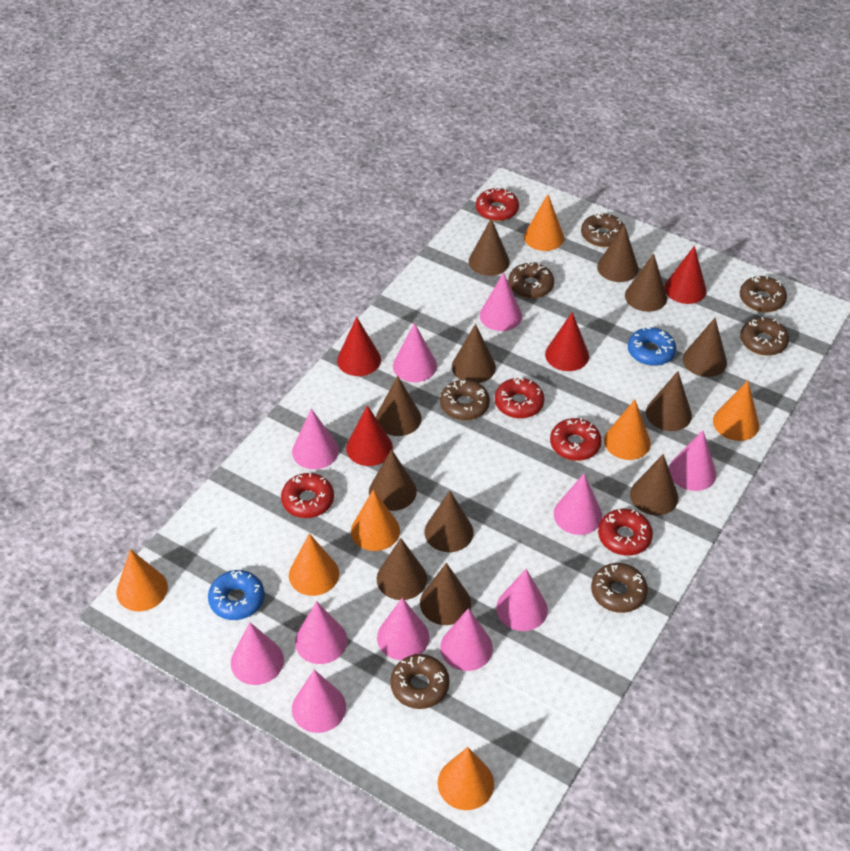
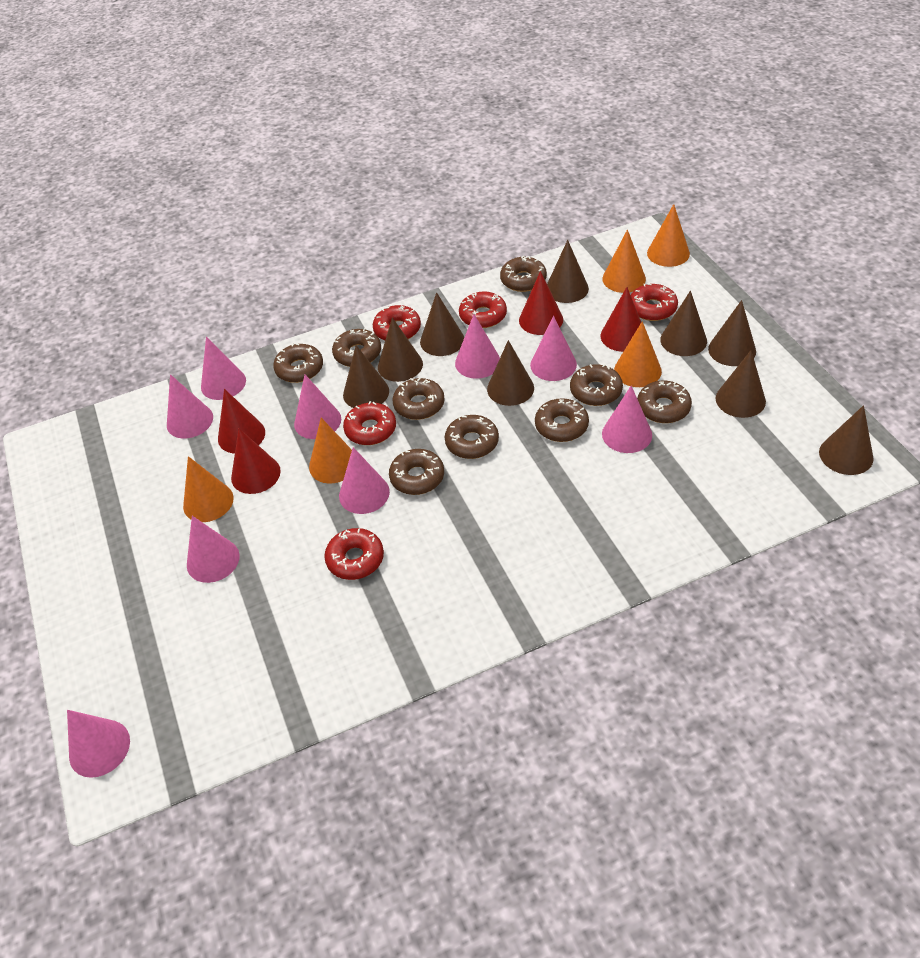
blue donut: 2 -> 0
brown cone: 12 -> 9
brown donut: 7 -> 9
orange cone: 7 -> 5
pink cone: 11 -> 9

